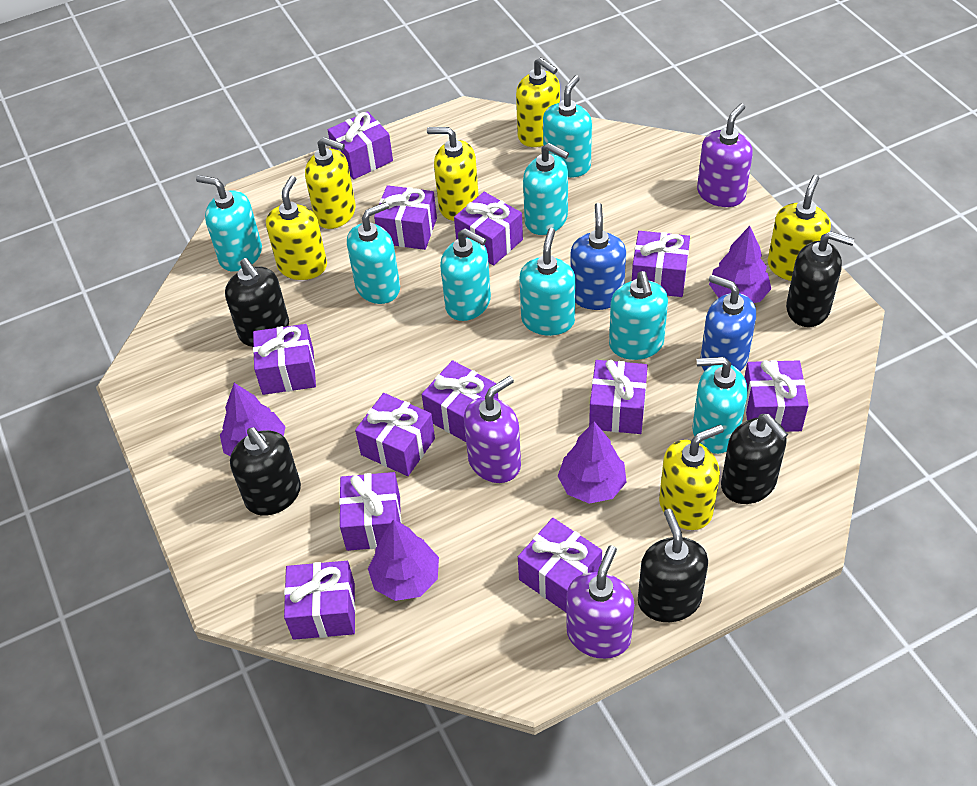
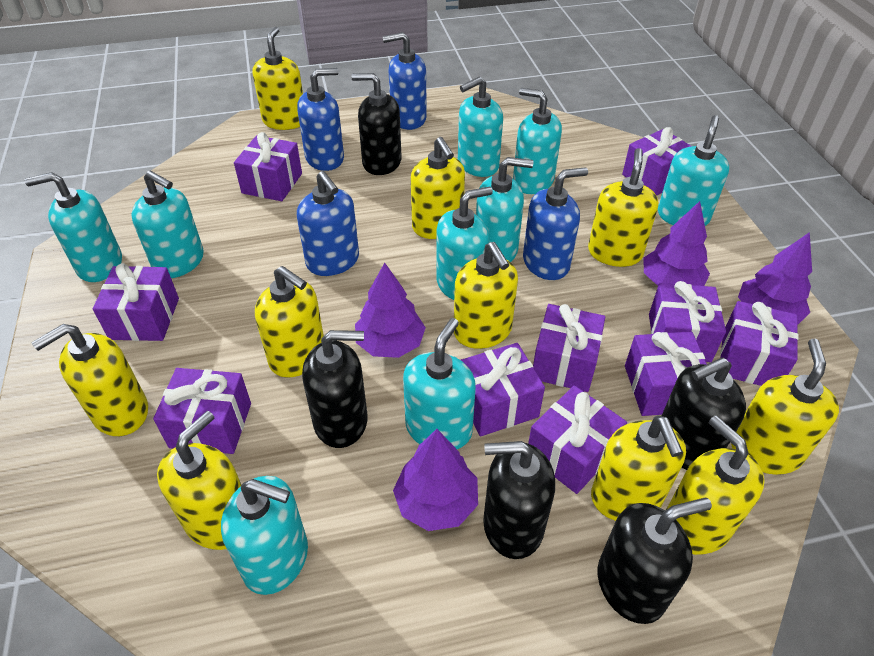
blue soap dispenser: 2 -> 4
purple gift: 12 -> 10
purple soap dispenser: 3 -> 0
turquoise soap dispenser: 8 -> 9
yellow soap dispenser: 6 -> 10

